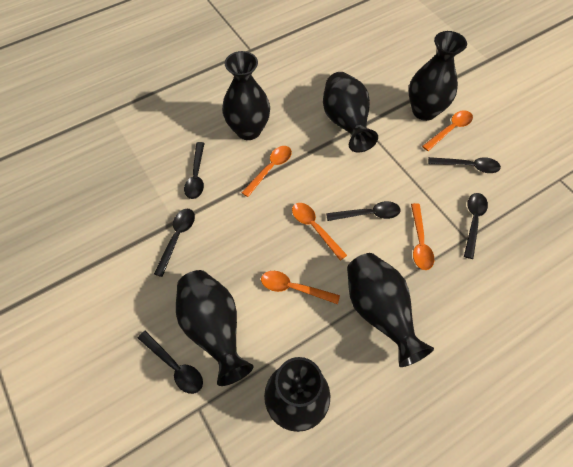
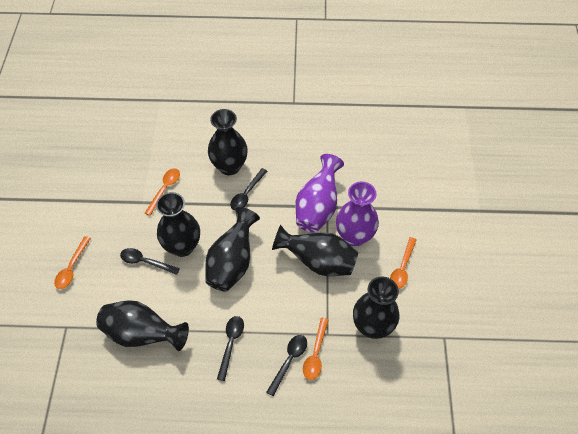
black spoon: 6 -> 4
orange spoon: 5 -> 4
purple vase: 0 -> 2

